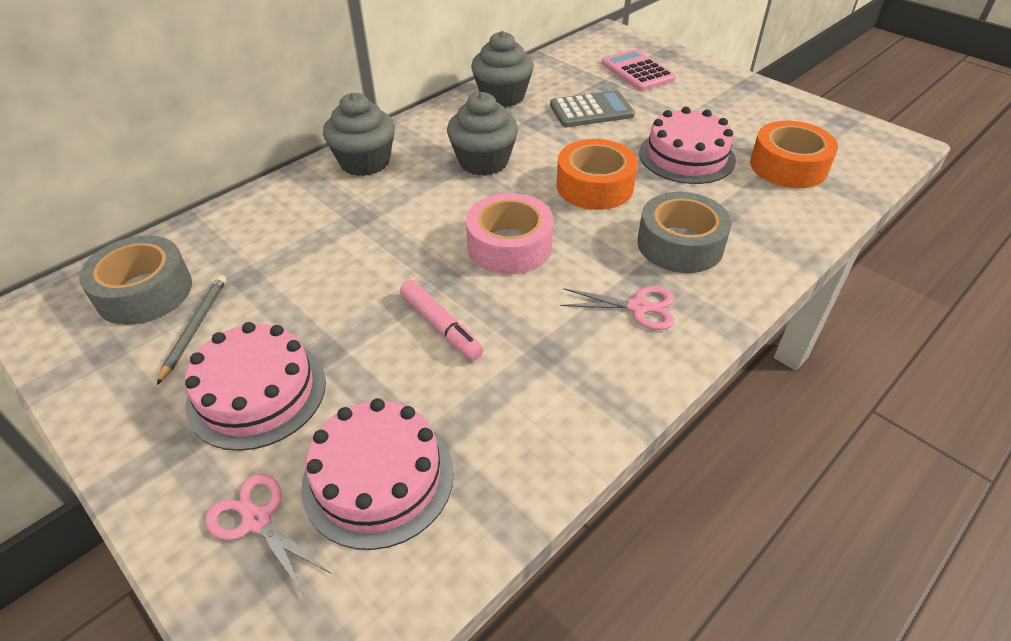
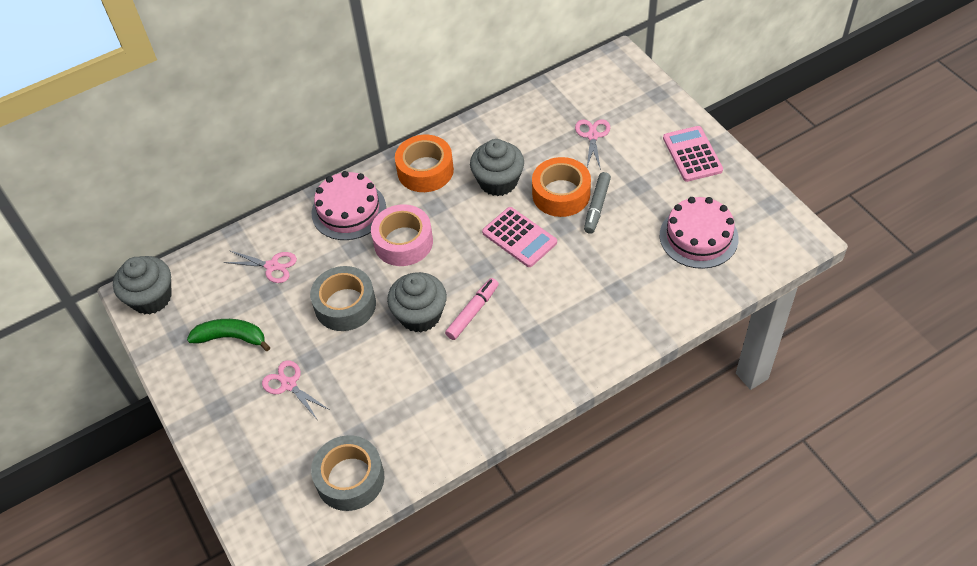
green banana: 0 -> 1
grey calculator: 1 -> 0
grey marker: 0 -> 1
grey pencil: 1 -> 0
pink cake: 3 -> 2
pink calculator: 1 -> 2
pink scissors: 2 -> 3

